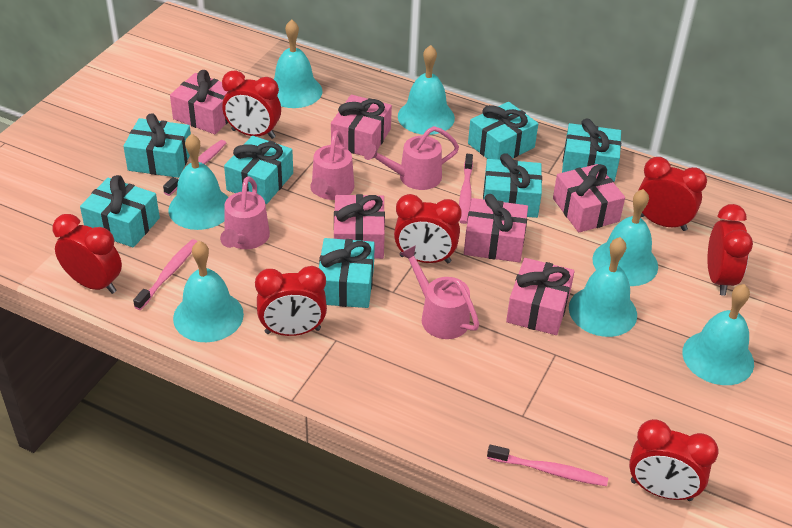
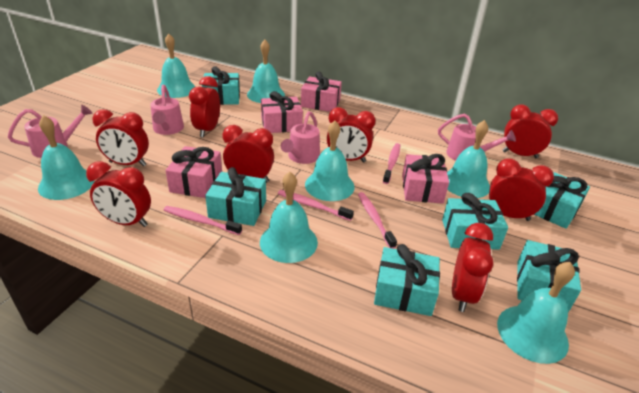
pink gift: 6 -> 4
red clock: 7 -> 8
turquoise gift: 7 -> 6

